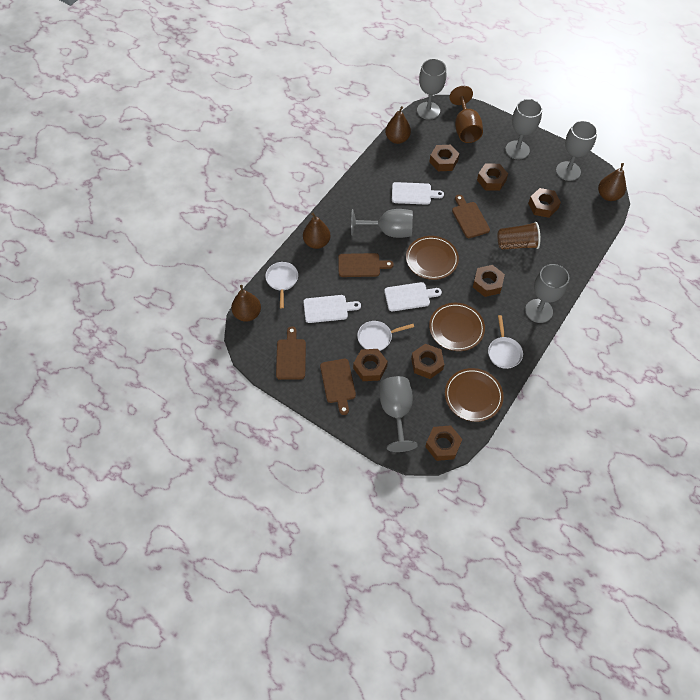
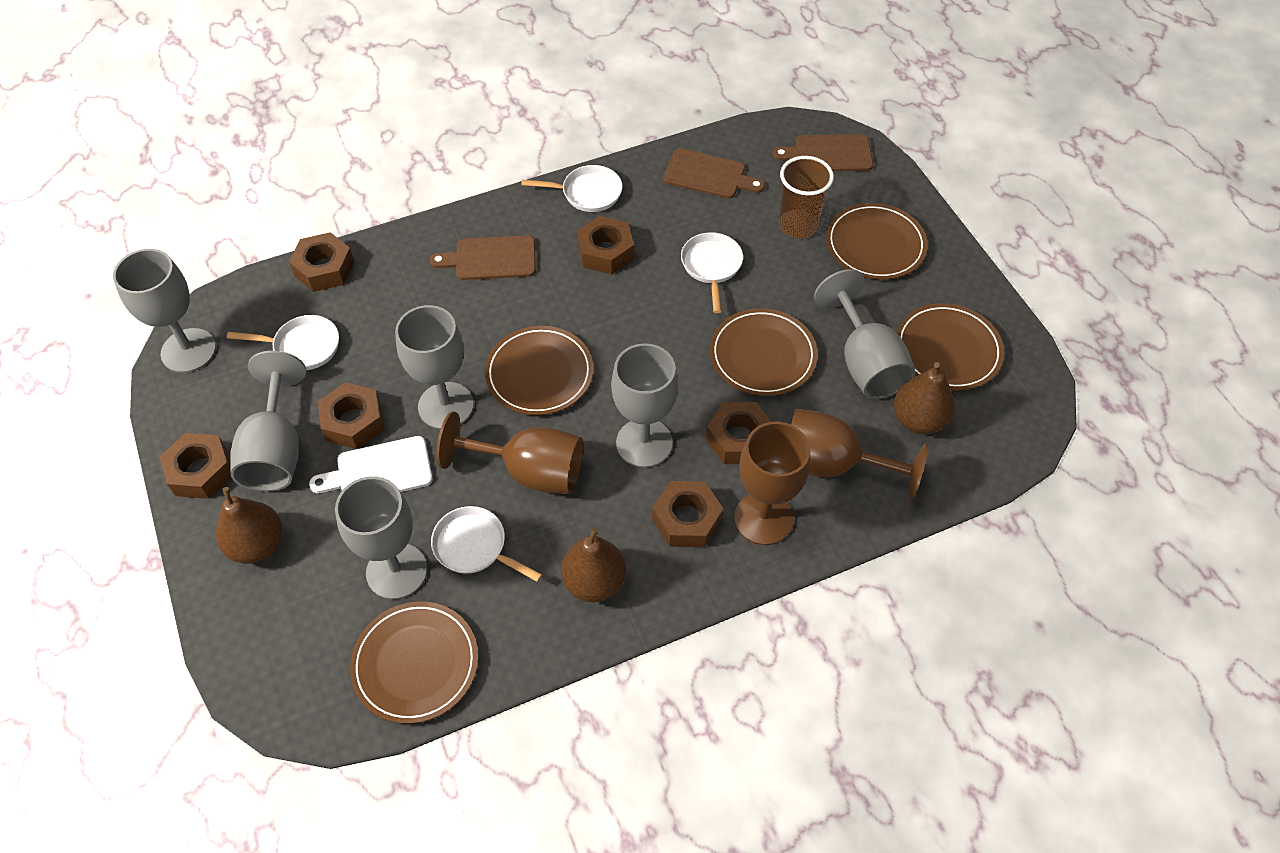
brown cutting board: 4 -> 3
brown goblet: 1 -> 3
brown nut: 7 -> 6
brown pear: 4 -> 3
brown plate: 3 -> 5
white cutting board: 3 -> 1
white pan: 3 -> 4

